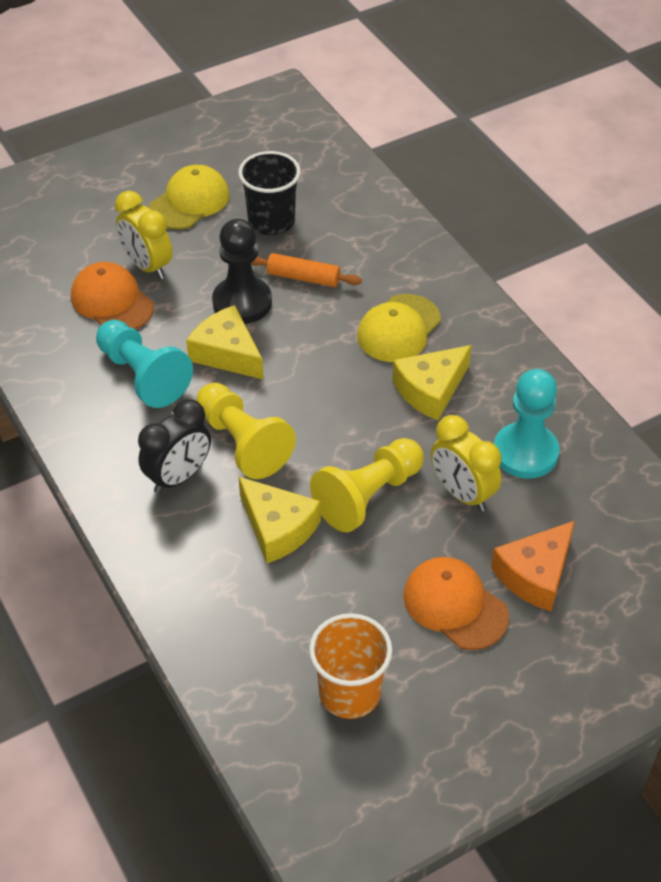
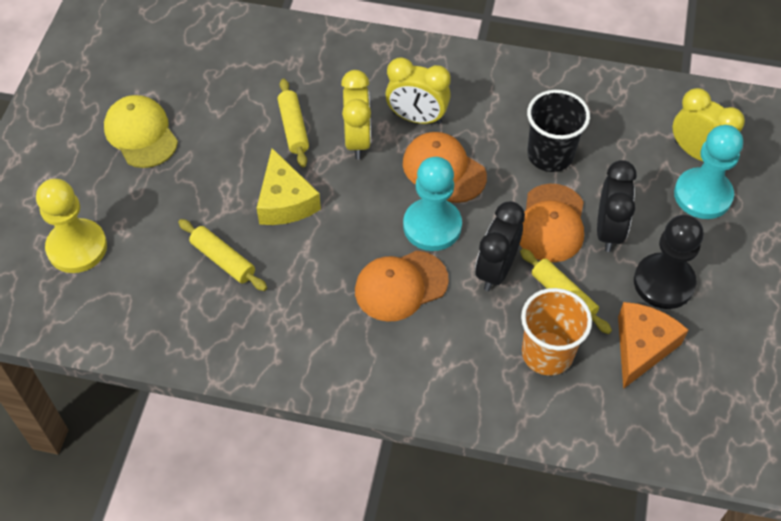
black clock: 1 -> 2
orange cap: 2 -> 3
orange rolling pin: 1 -> 0
yellow cap: 2 -> 1
yellow cheese: 3 -> 1
yellow clock: 2 -> 3
yellow pawn: 2 -> 1
yellow rolling pin: 0 -> 3

